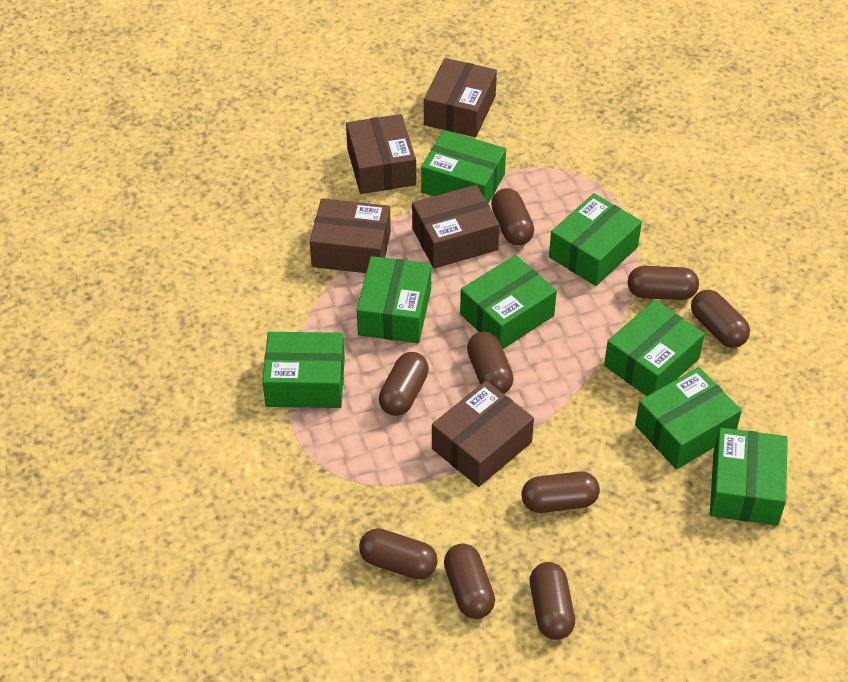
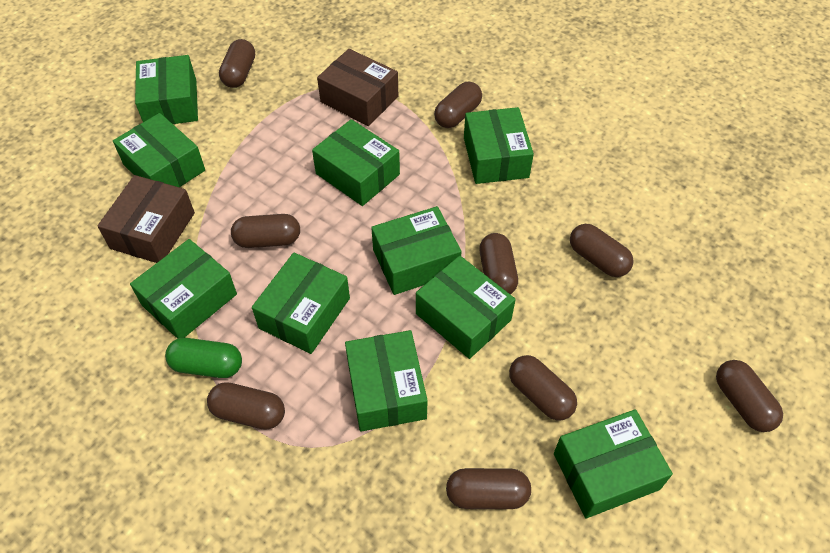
brown box: 5 -> 2
green box: 8 -> 10
green capsule: 0 -> 1

